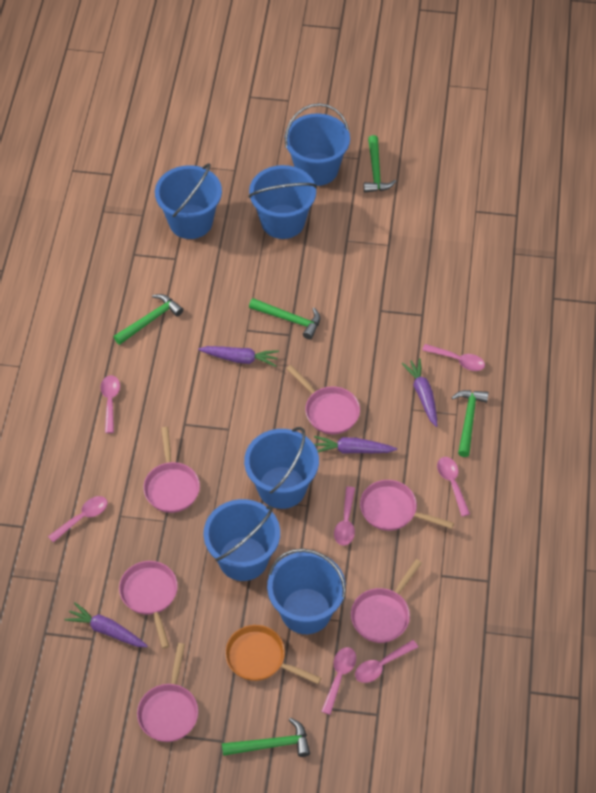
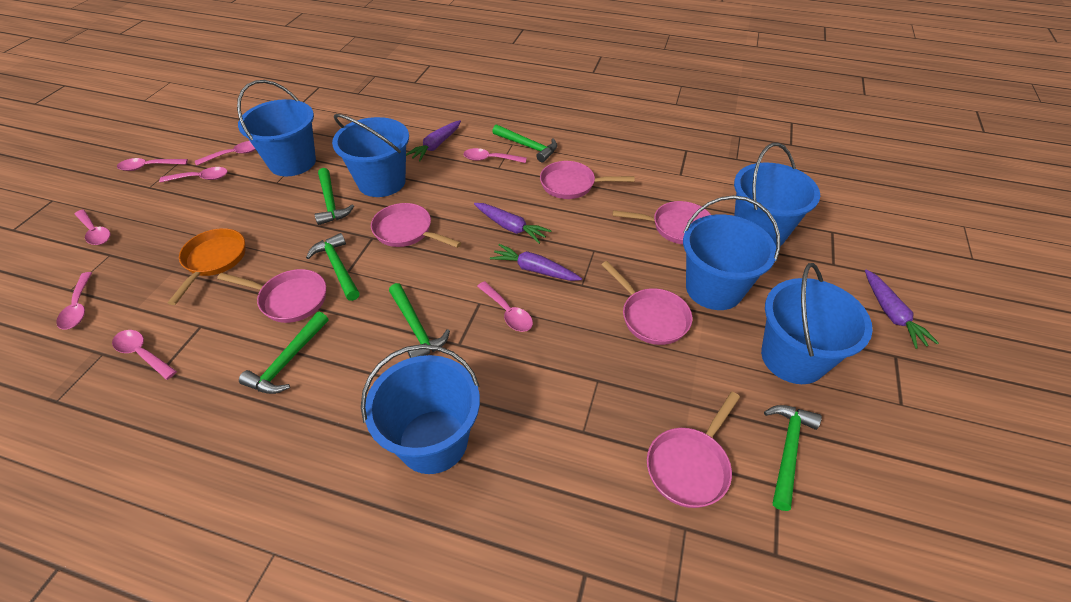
green hammer: 5 -> 6
pink spoon: 7 -> 8

